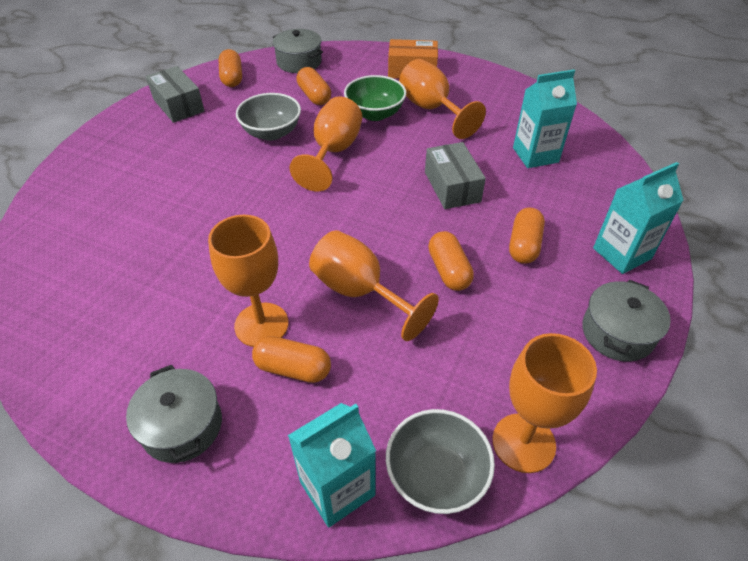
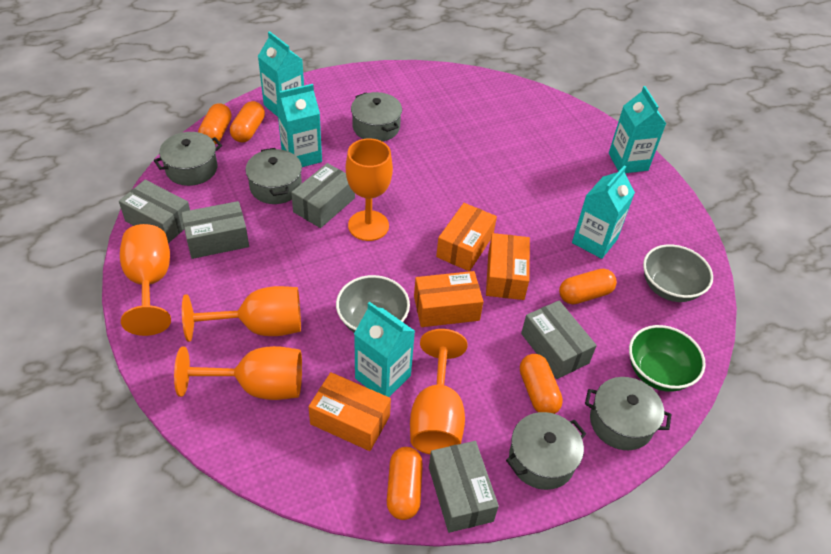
grey box: 2 -> 5
grey pot: 3 -> 5
orange box: 1 -> 4
turquoise carton: 3 -> 5

